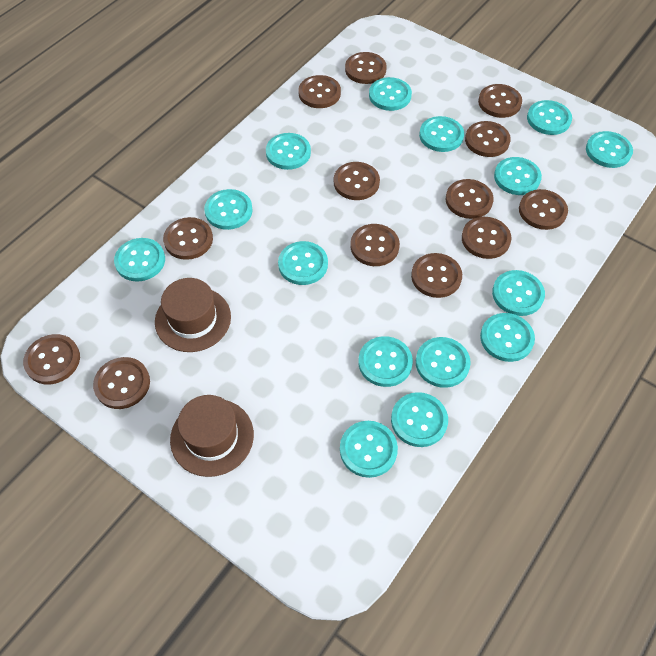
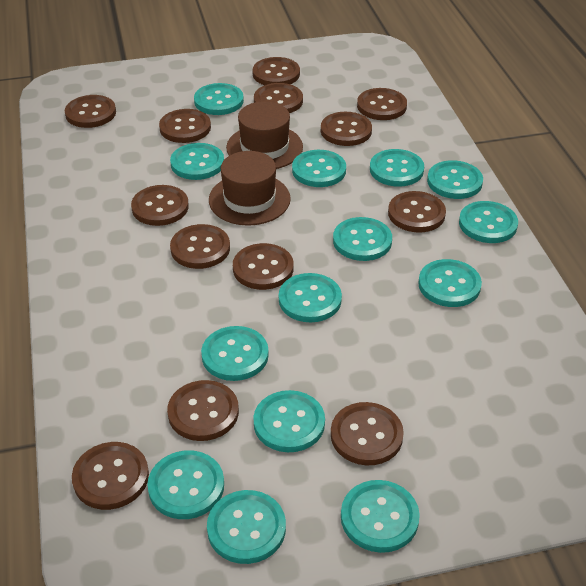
turquoise button: 15 -> 14

